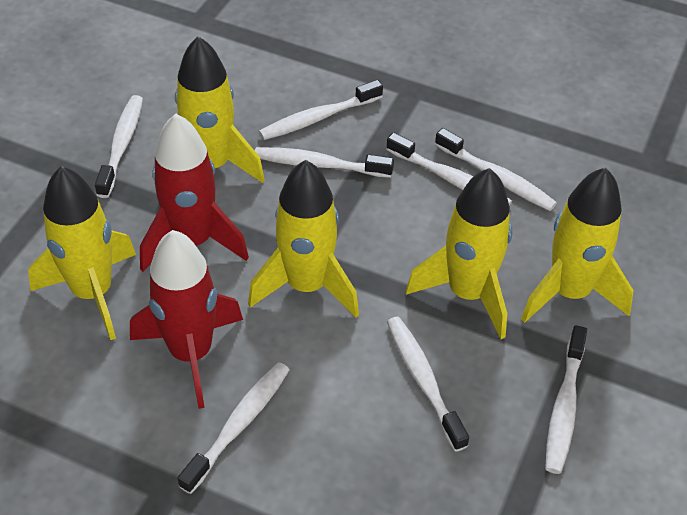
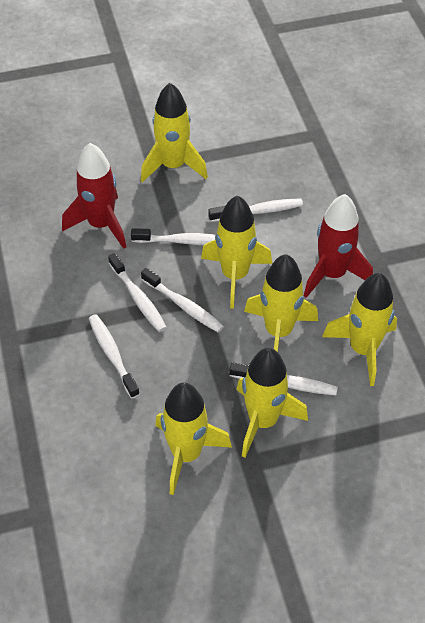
white toothbrush: 8 -> 6
yellow rocket: 5 -> 6

